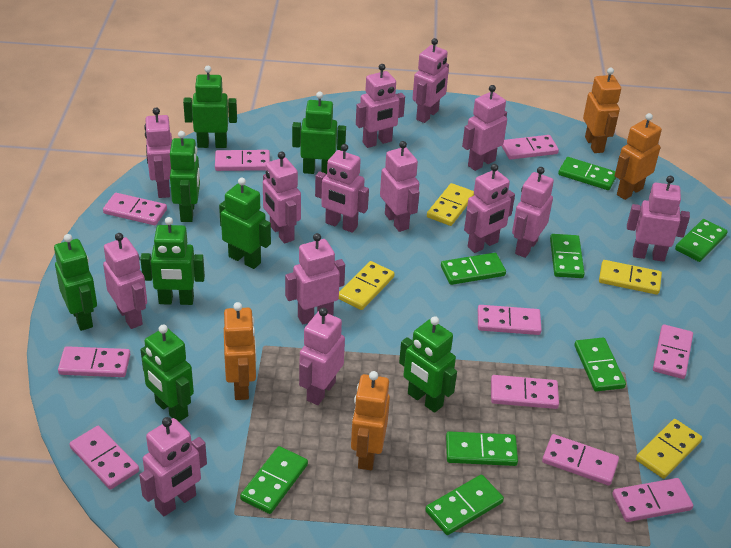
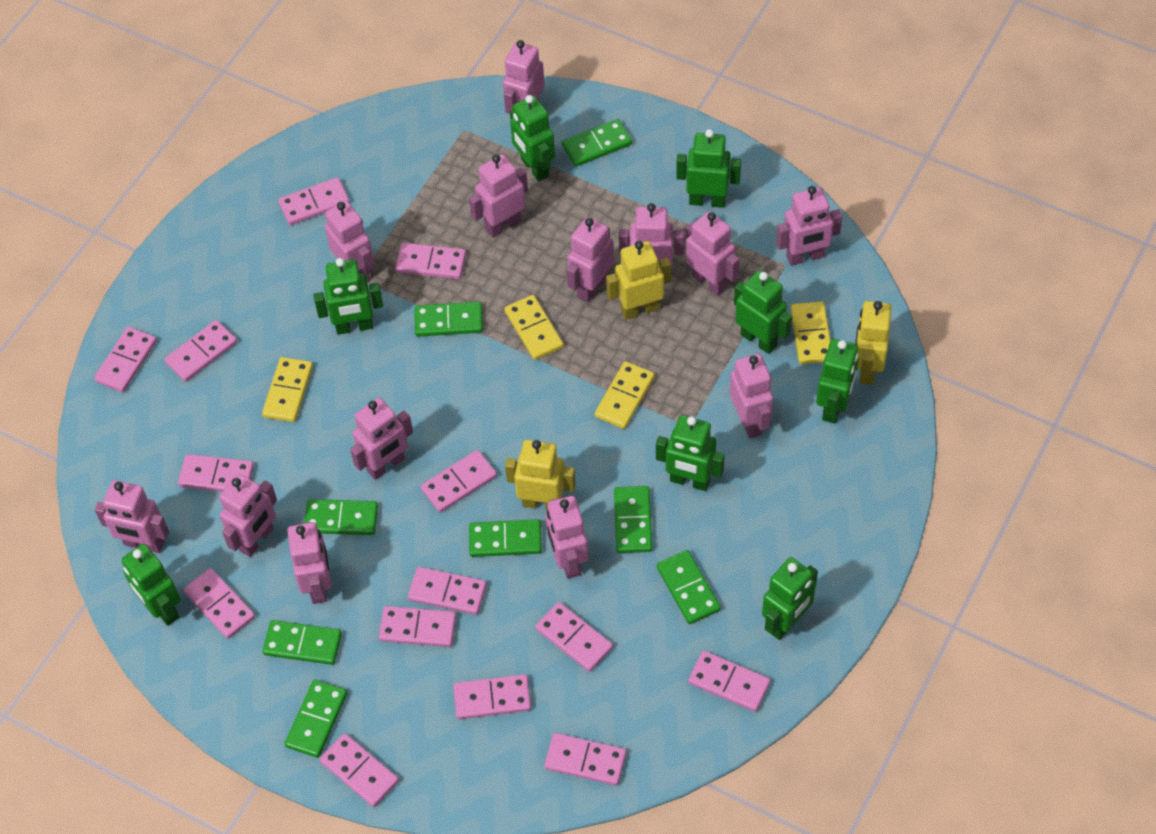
orange robot: 4 -> 0
pink domino: 10 -> 14
pink robot: 14 -> 13
yellow robot: 0 -> 3

